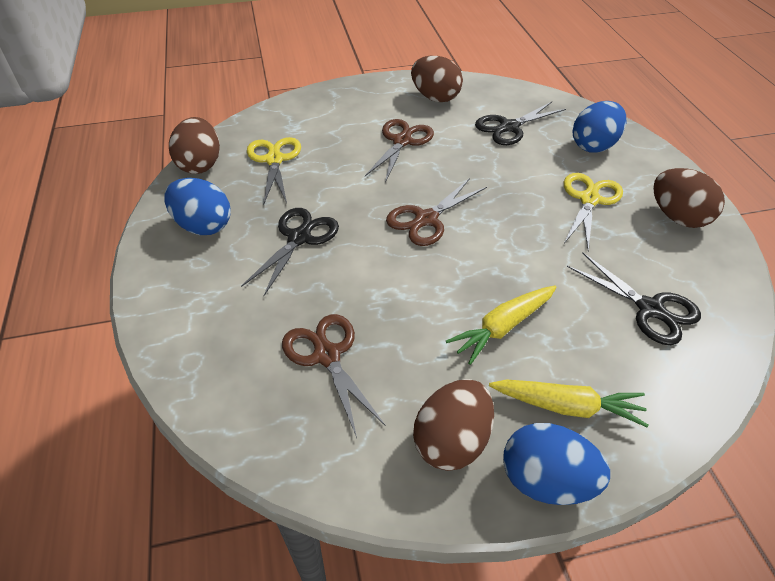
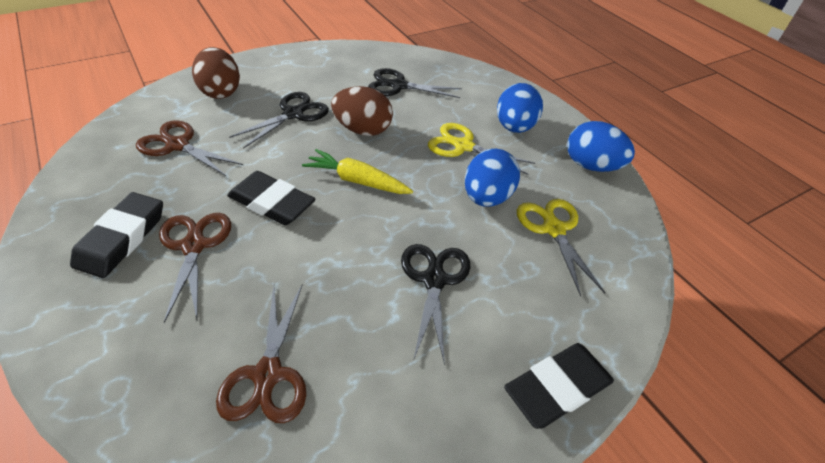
black eraser: 0 -> 3
brown egg: 4 -> 2
yellow carrot: 2 -> 1

